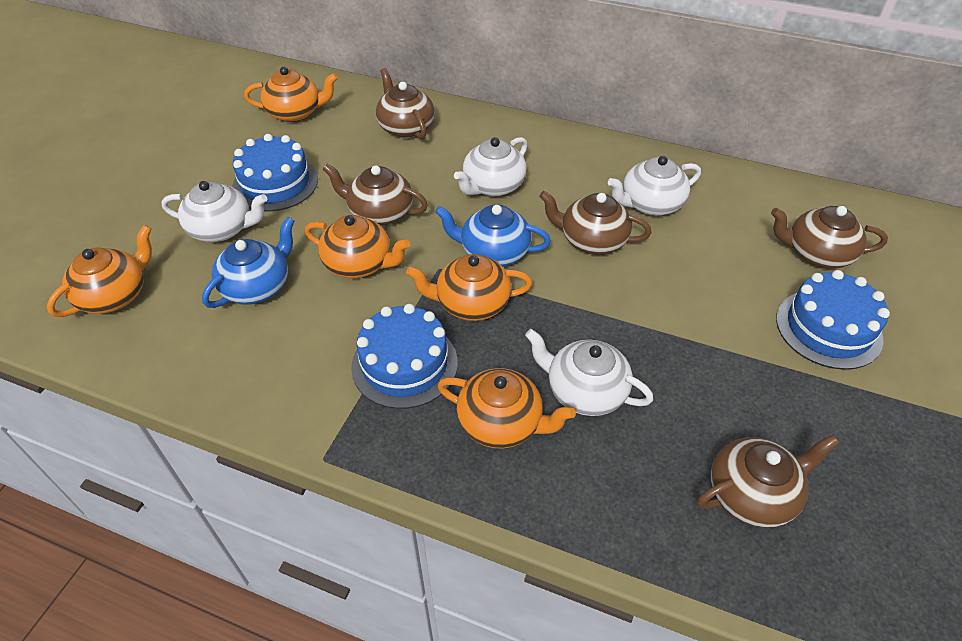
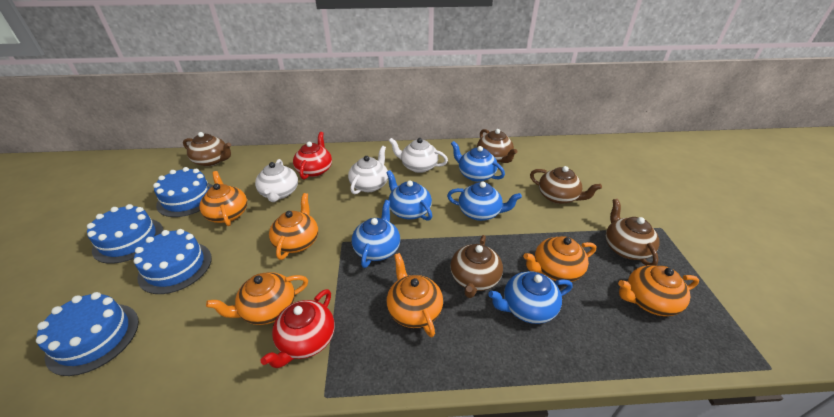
blue cake: 3 -> 4
blue teapot: 2 -> 5
orange teapot: 5 -> 6
red teapot: 0 -> 2
white teapot: 4 -> 3

